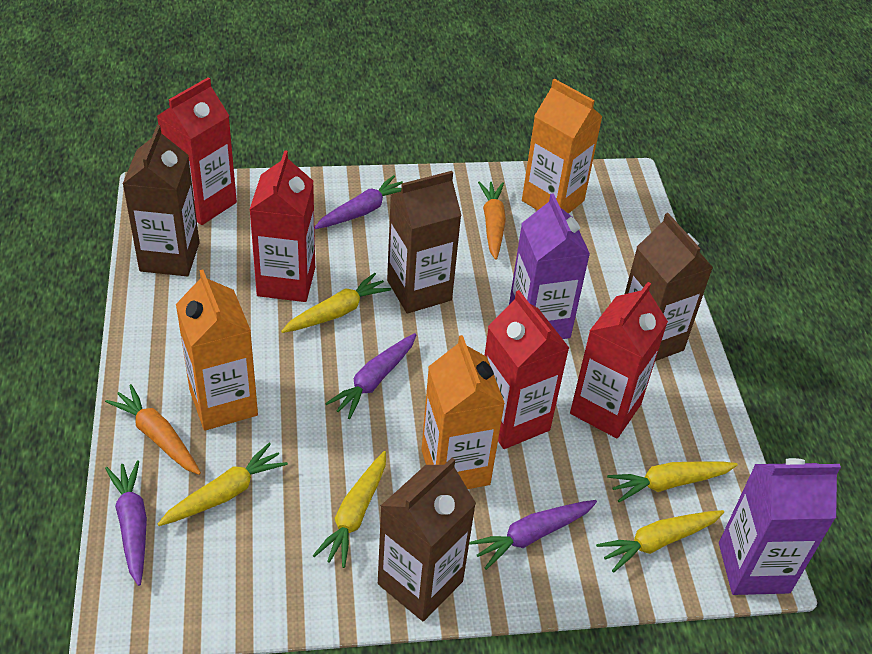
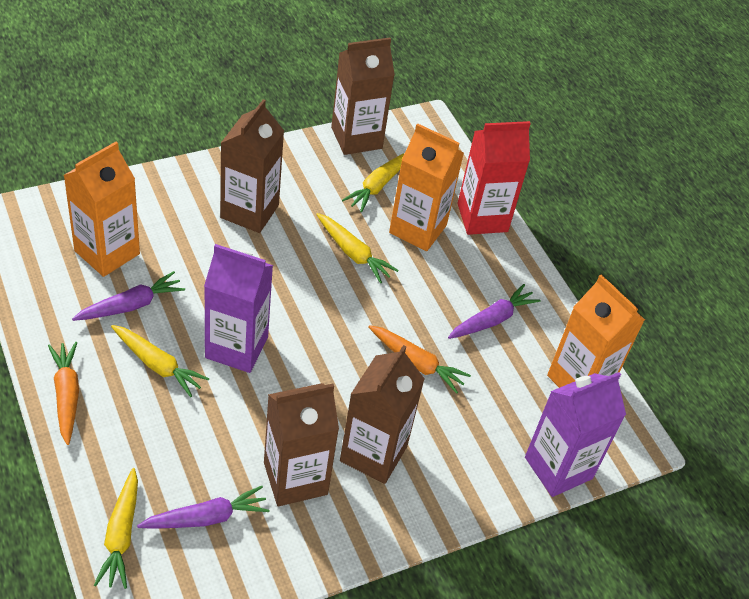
purple carrot: 4 -> 3
red carton: 4 -> 1
yellow carrot: 5 -> 4

